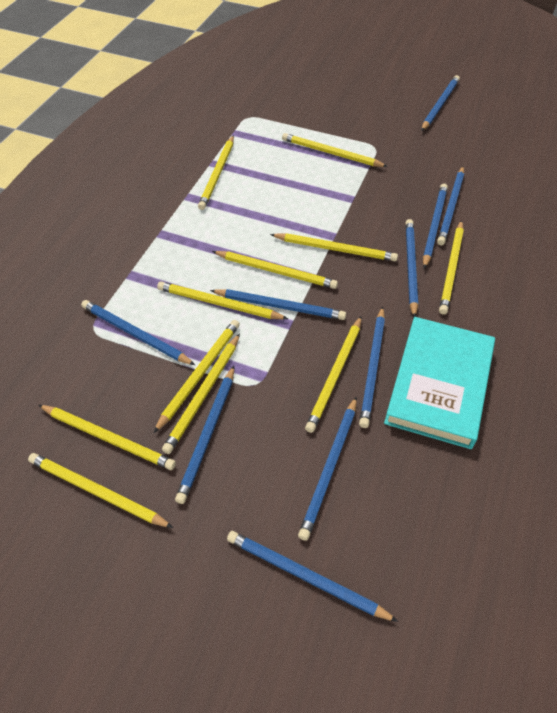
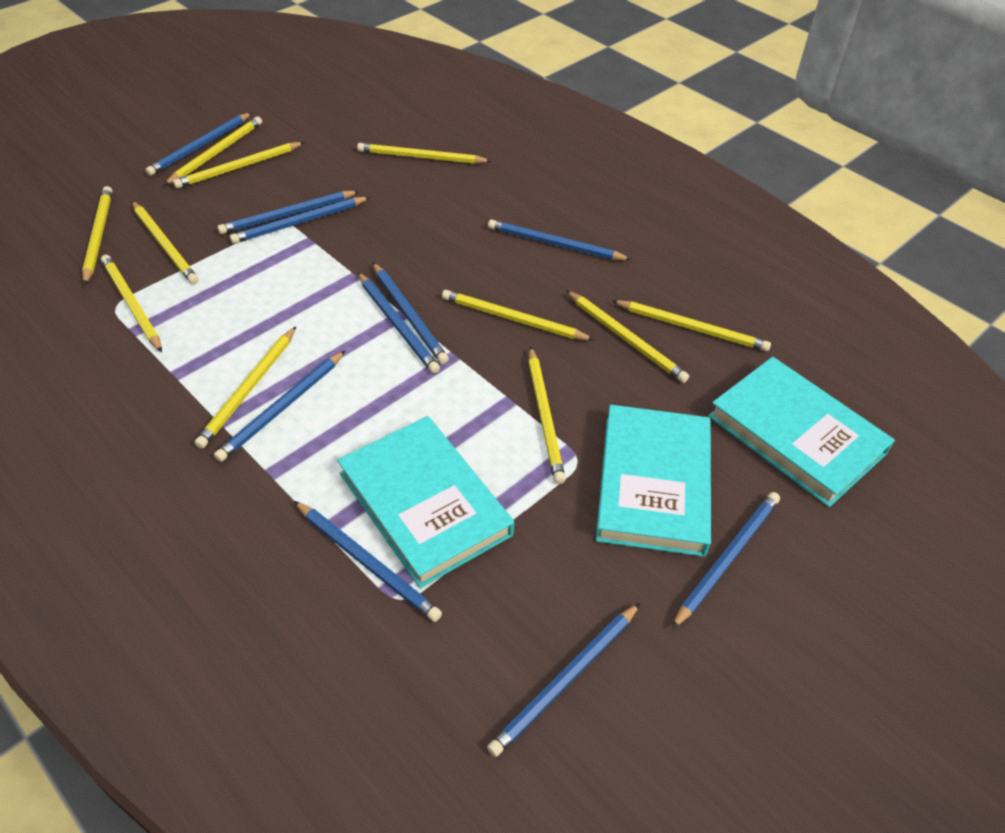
turquoise book: 1 -> 3

